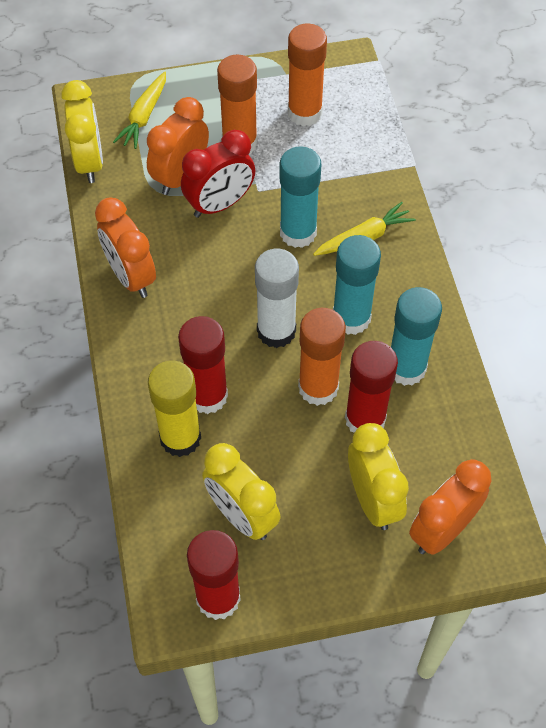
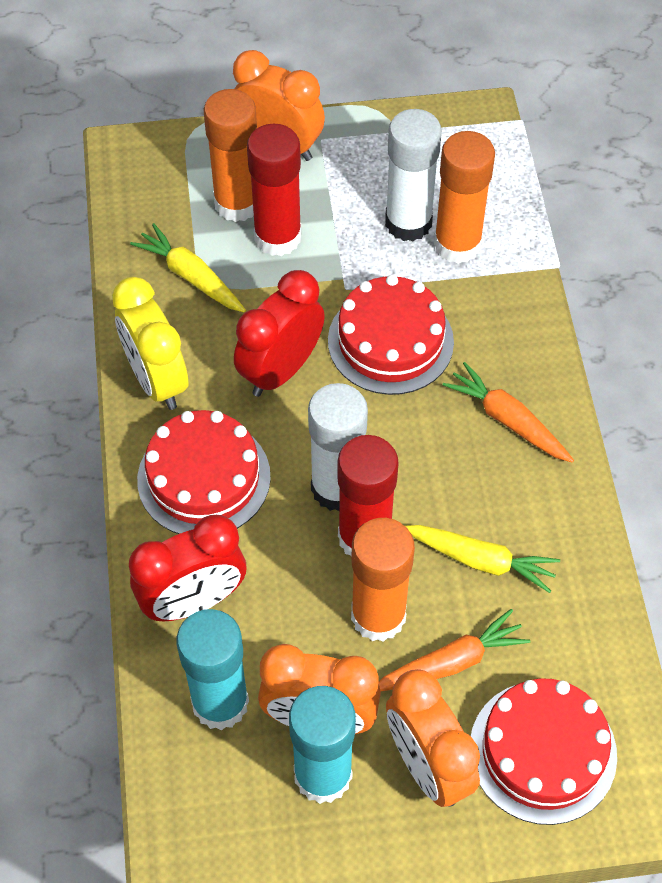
orange carrot: 0 -> 2
red cake: 0 -> 3
red clock: 1 -> 2
red glue stick: 3 -> 2
turquoise glue stick: 3 -> 2
white glue stick: 1 -> 2
yellow clock: 3 -> 1
yellow glue stick: 1 -> 0

